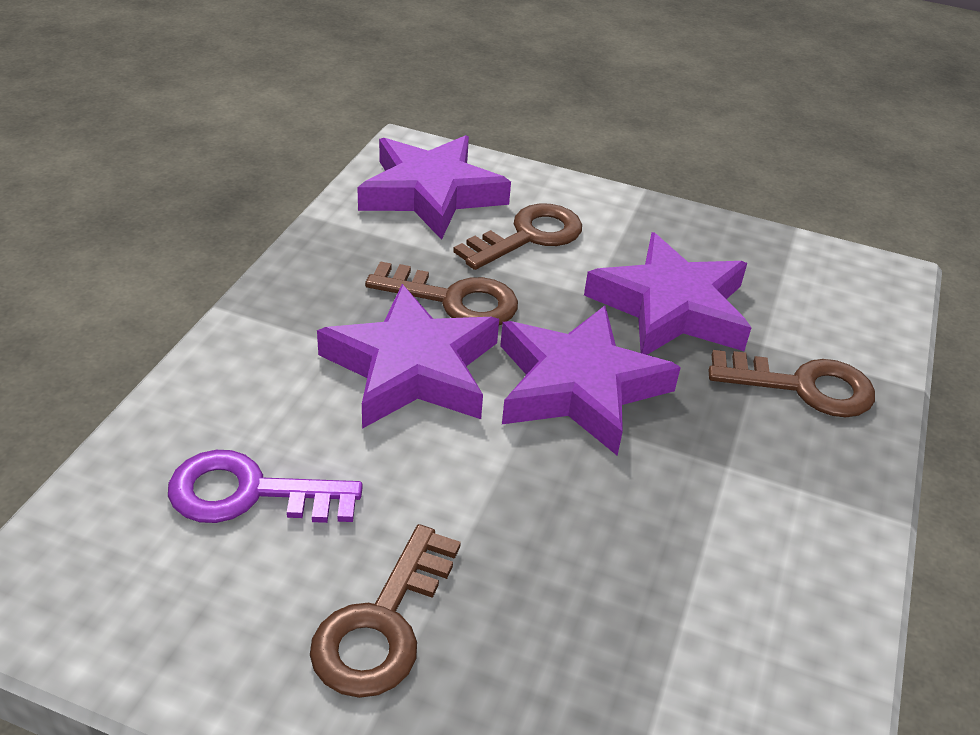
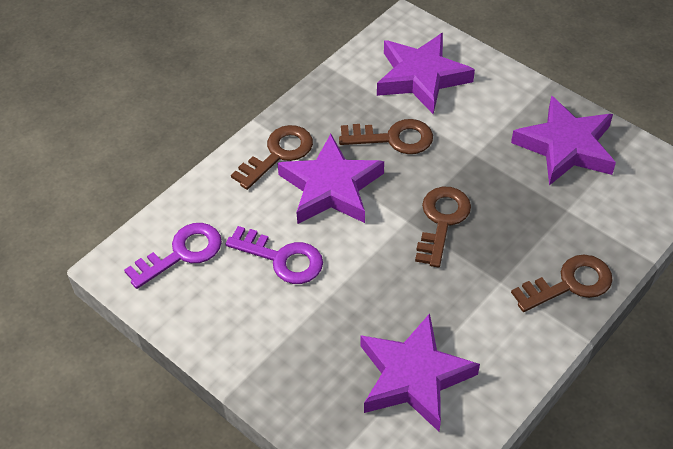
purple key: 1 -> 2

